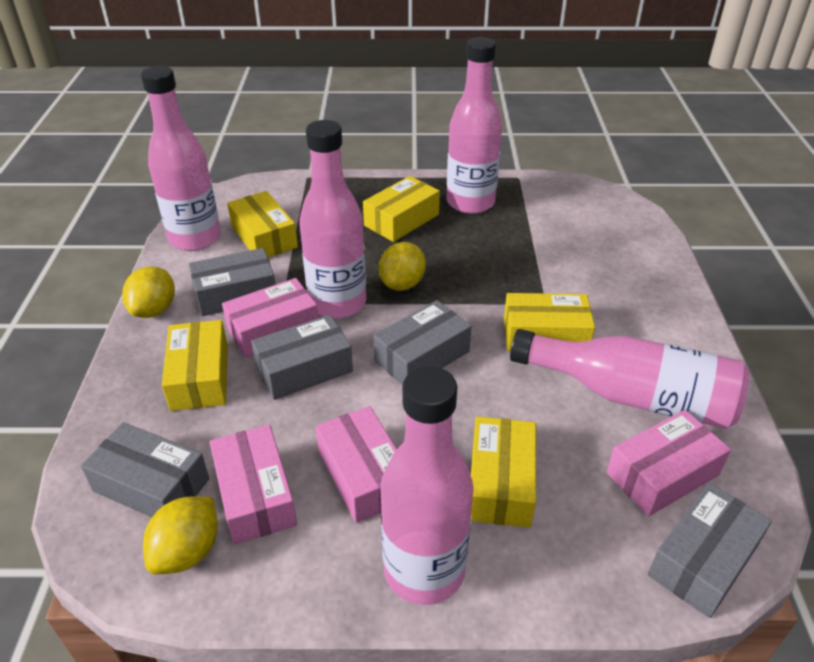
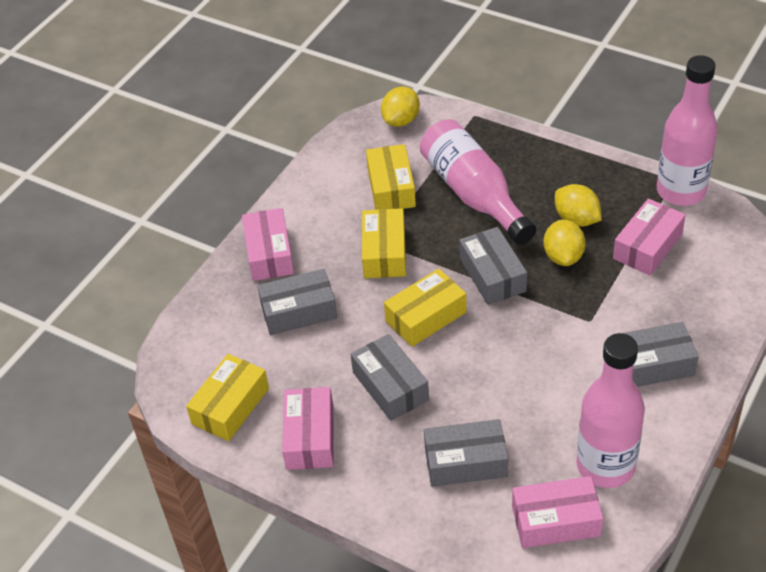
pink bottle: 5 -> 3
yellow box: 5 -> 4

